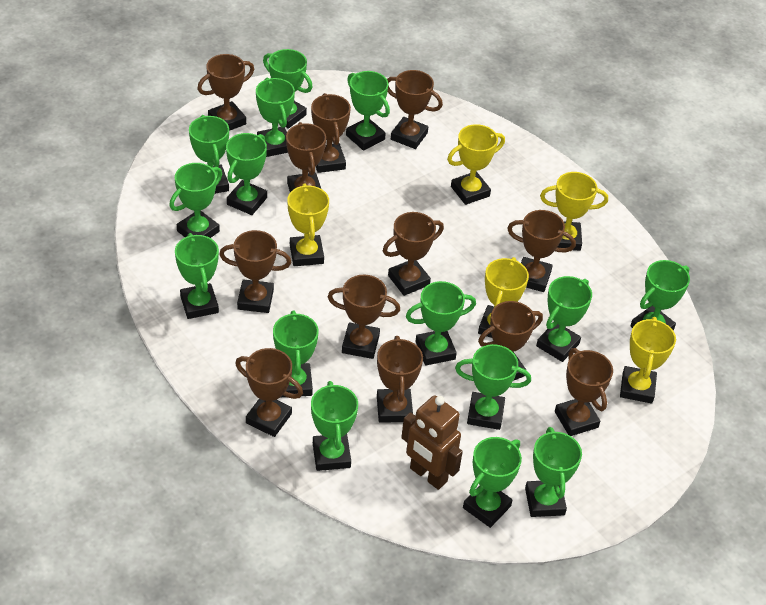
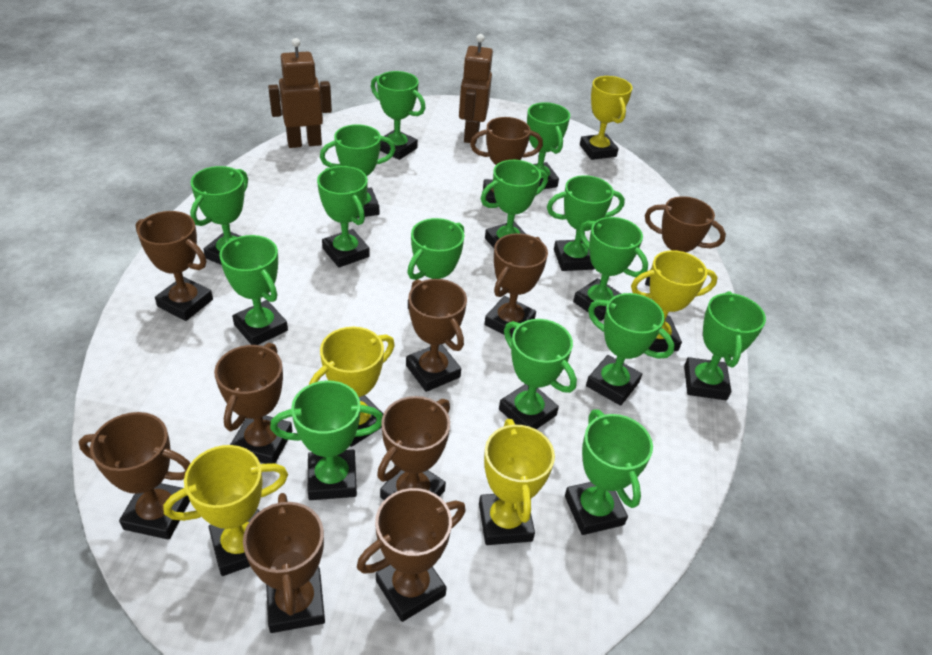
brown robot: 1 -> 2
brown trophy: 12 -> 10

